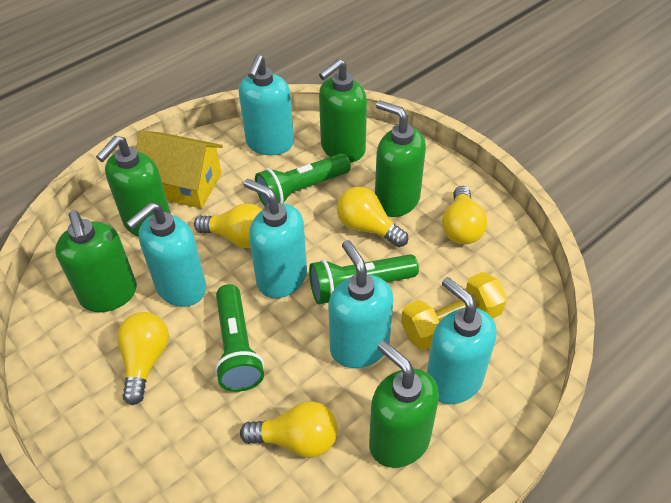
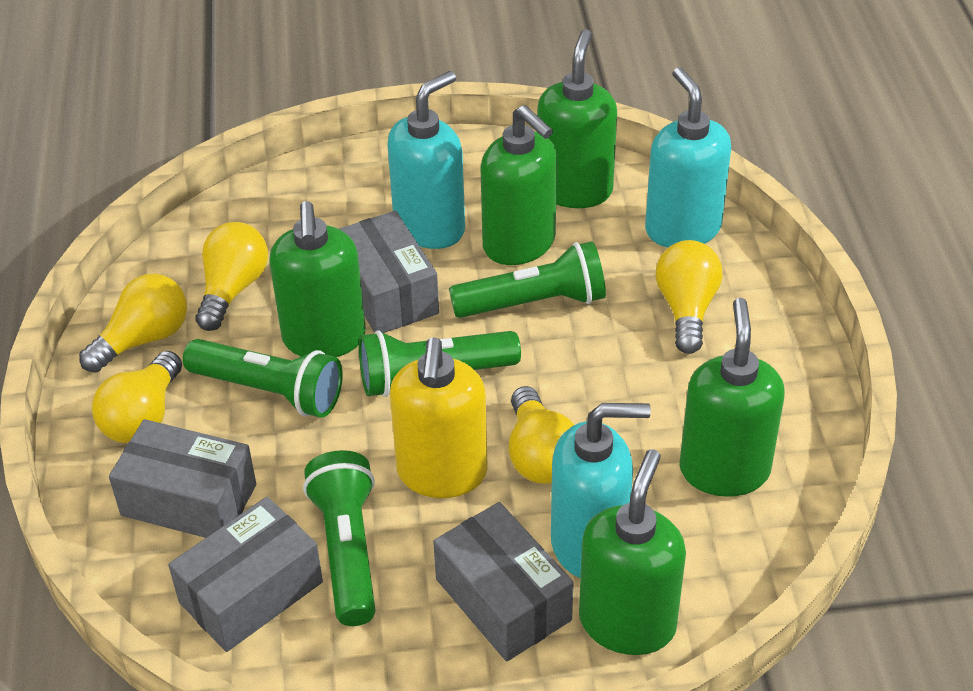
green flashlight: 3 -> 4
grey box: 0 -> 4
turquoise soap dispenser: 5 -> 3
yellow dumbbell: 1 -> 0
yellow house: 1 -> 0
yellow soap dispenser: 0 -> 1

